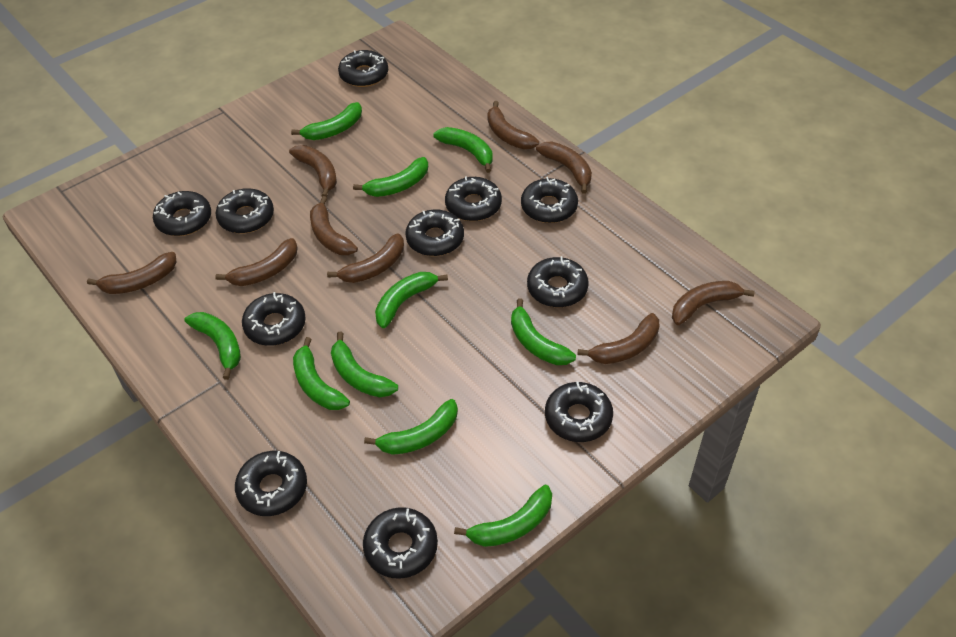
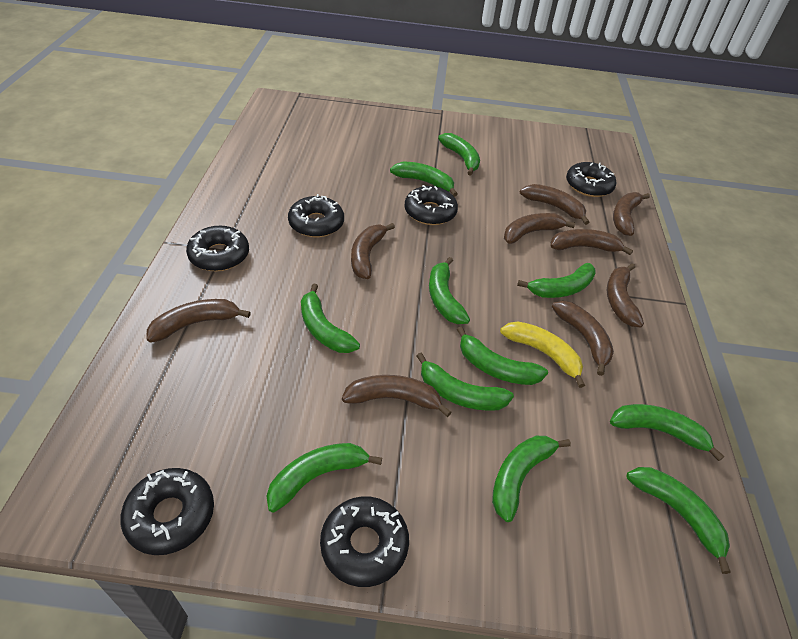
black donut: 11 -> 6
green banana: 10 -> 11
yellow banana: 0 -> 1

